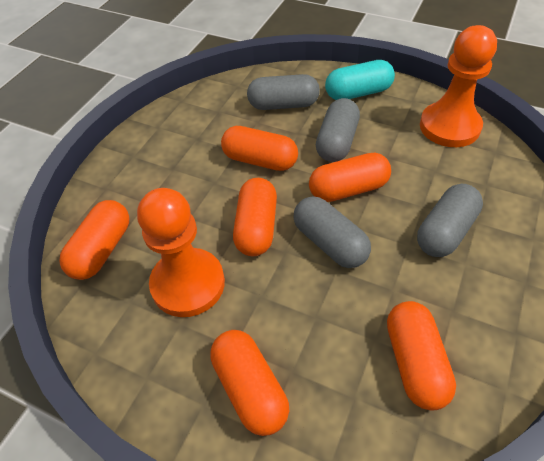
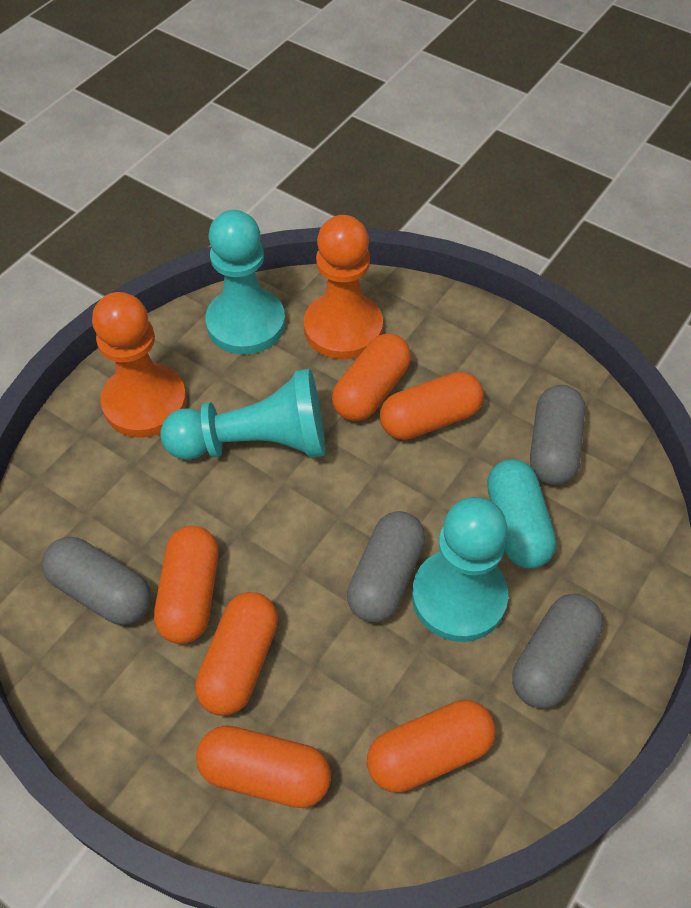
turquoise pawn: 0 -> 3

